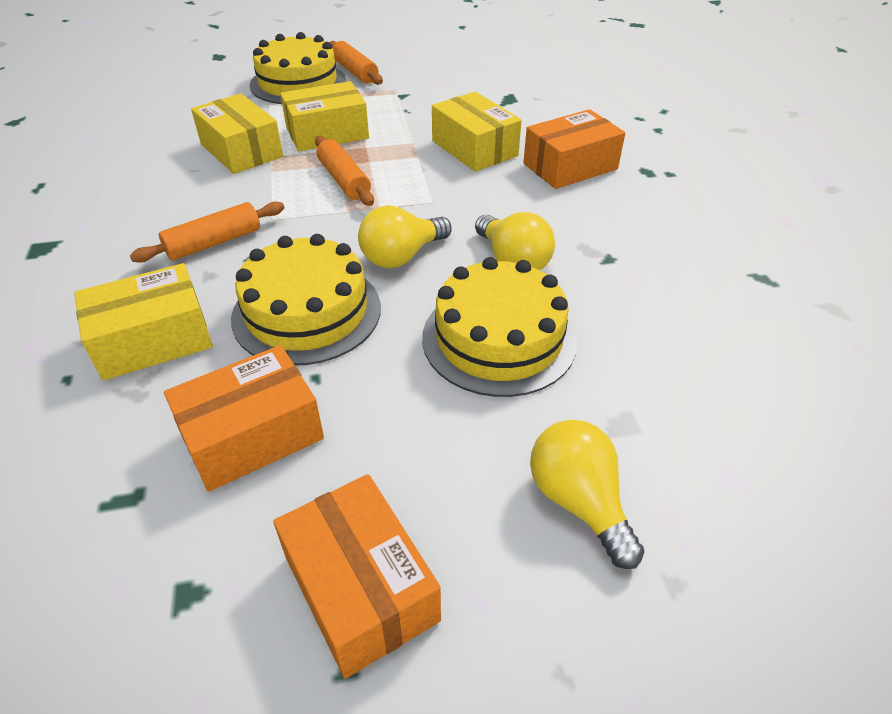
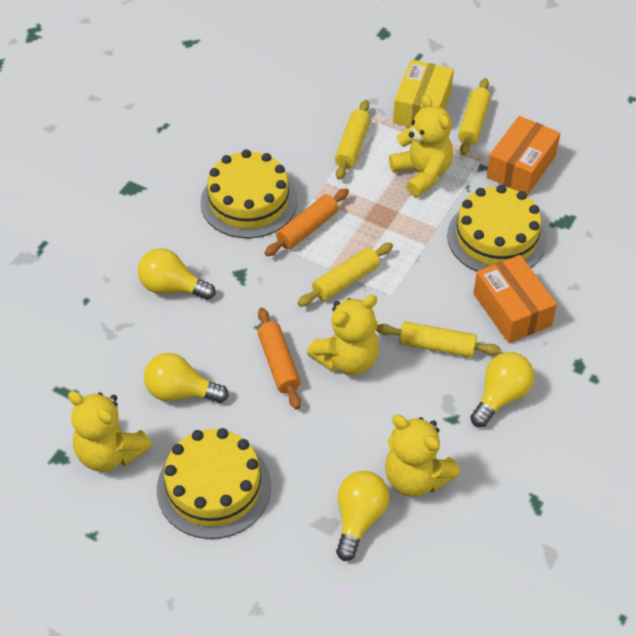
orange box: 3 -> 2
orange rolling pin: 3 -> 2
yellow box: 4 -> 1
yellow light bulb: 3 -> 4
yellow rolling pin: 0 -> 4
yellow teddy bear: 0 -> 4

